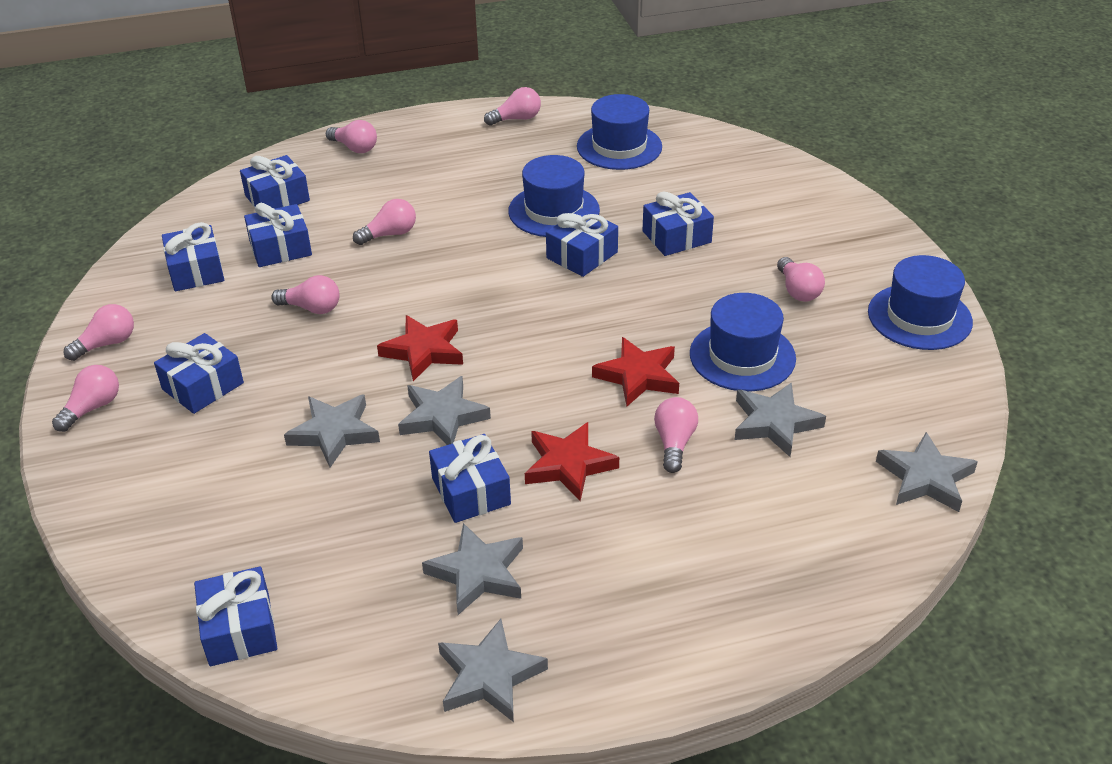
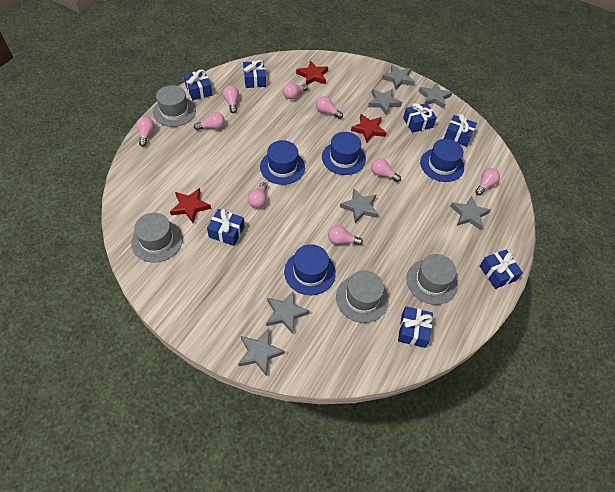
blue gift: 8 -> 7
grey hat: 0 -> 4
grey star: 6 -> 7
pink light bulb: 8 -> 9

